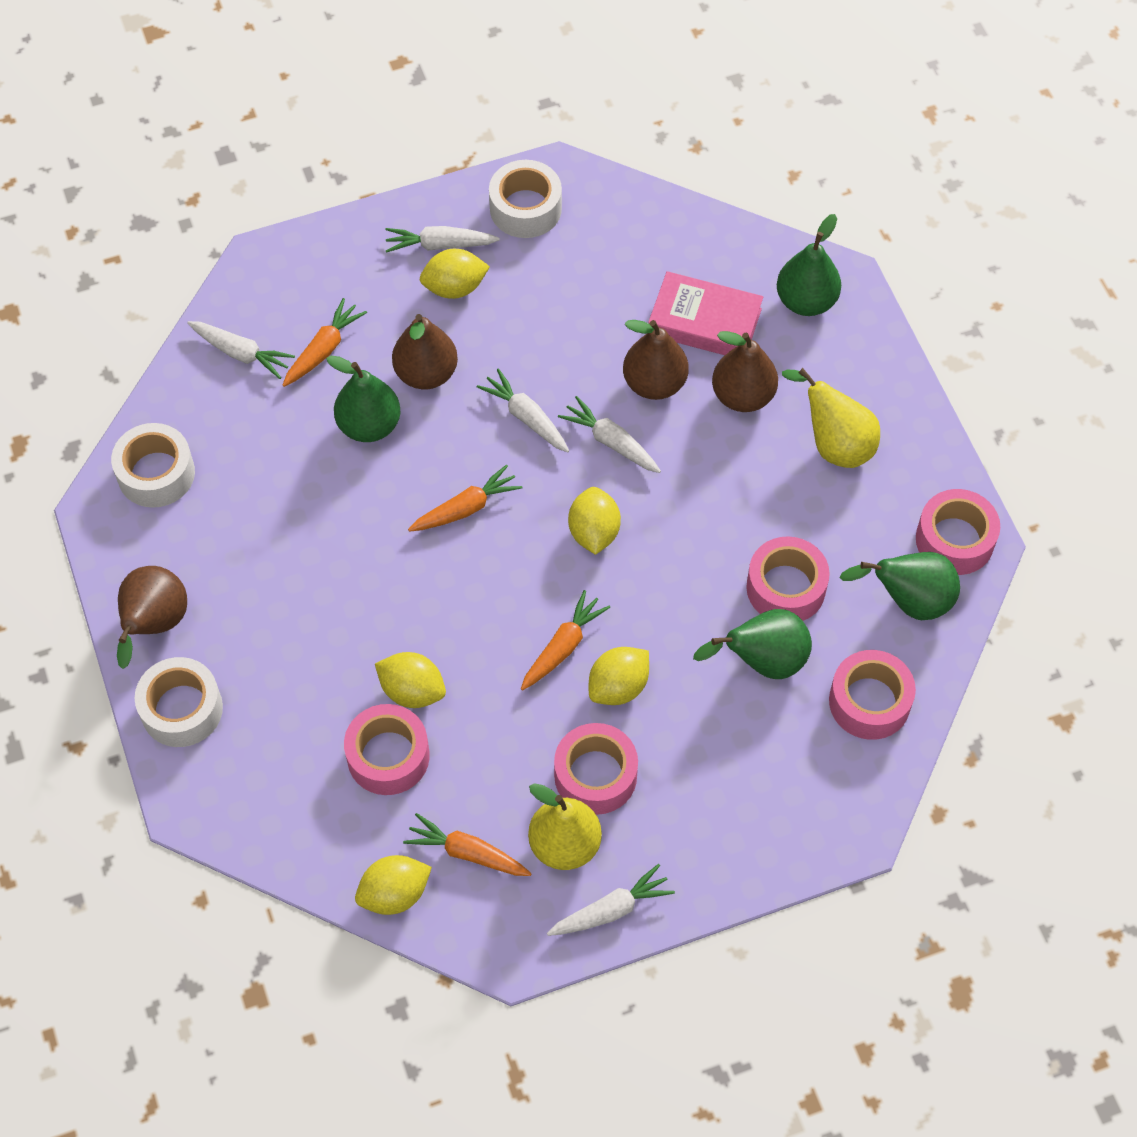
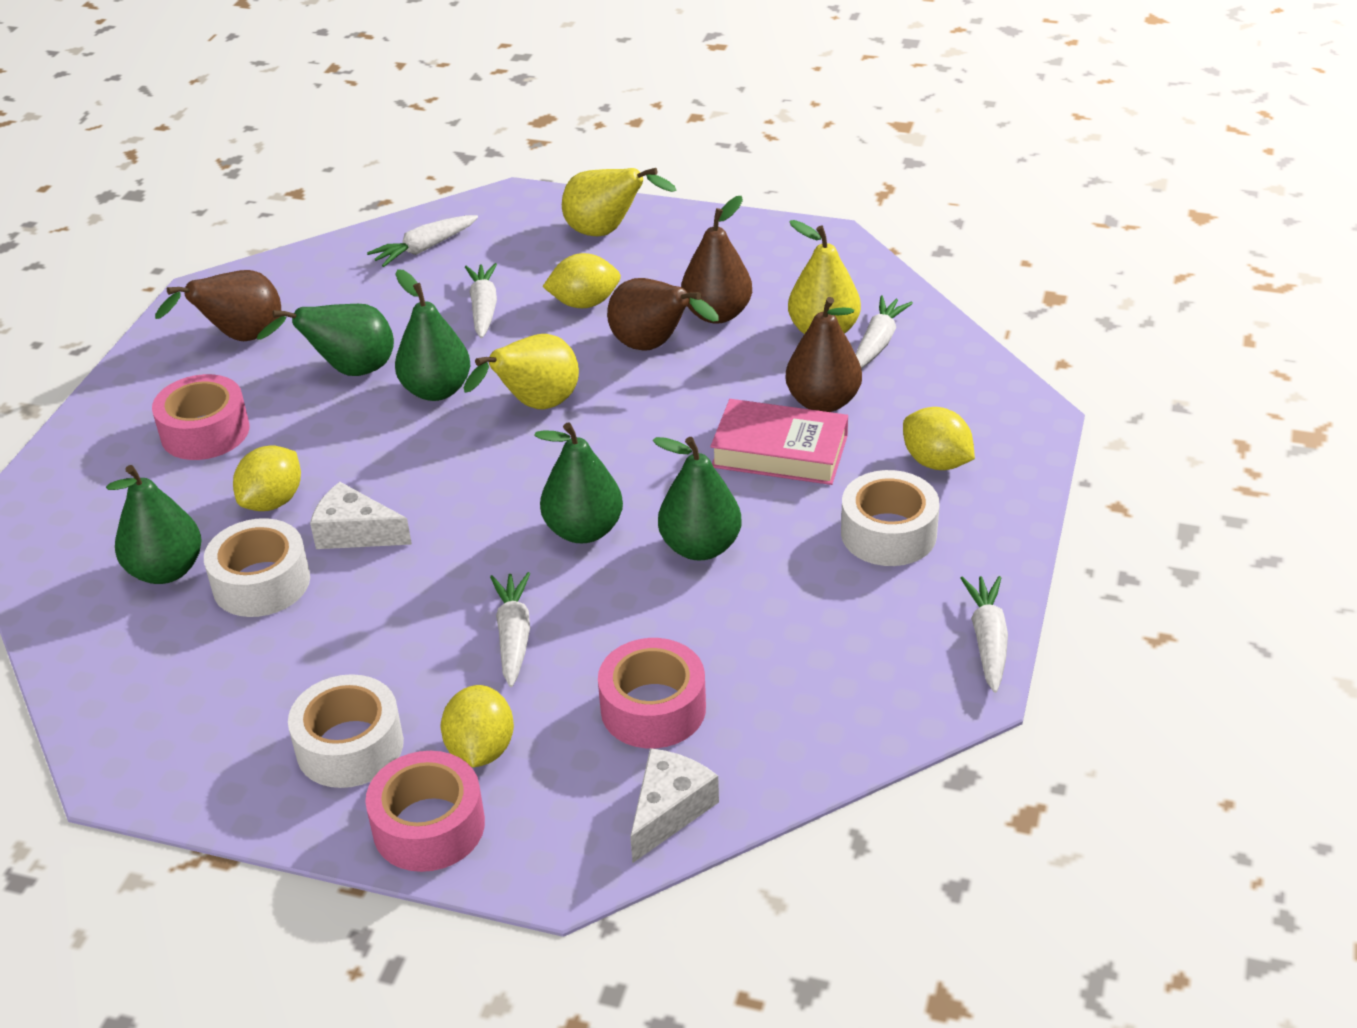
green pear: 4 -> 5
orange carrot: 4 -> 0
pink tape: 5 -> 3
white cheese: 0 -> 2
yellow lemon: 5 -> 4
yellow pear: 2 -> 3

